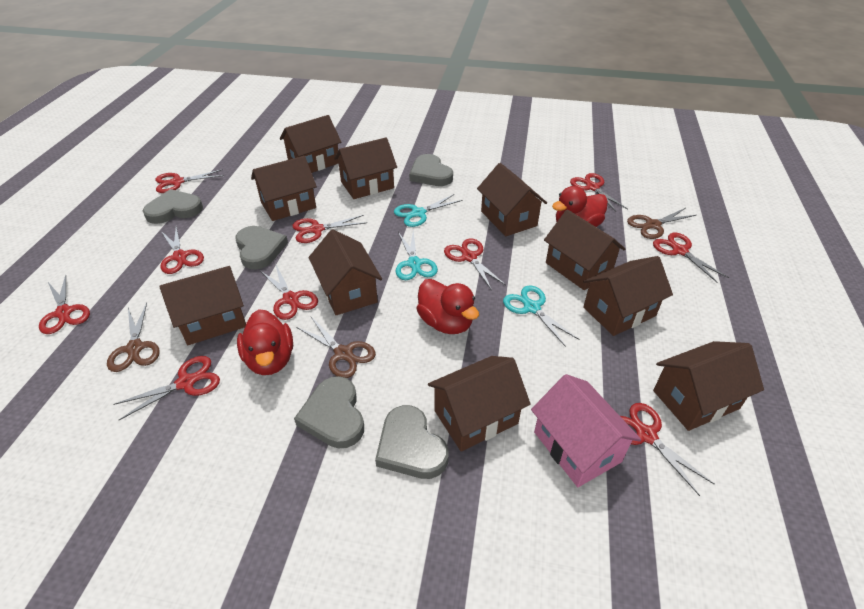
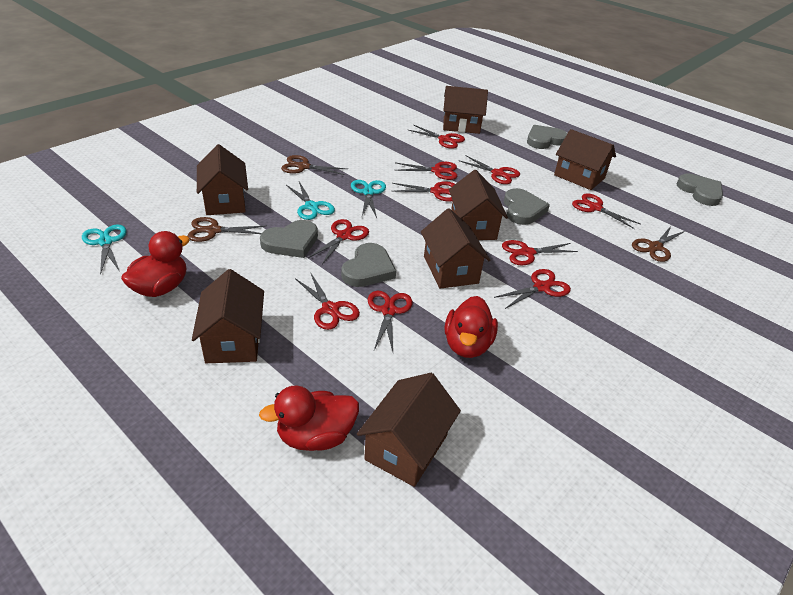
brown house: 10 -> 7
pink house: 1 -> 0

